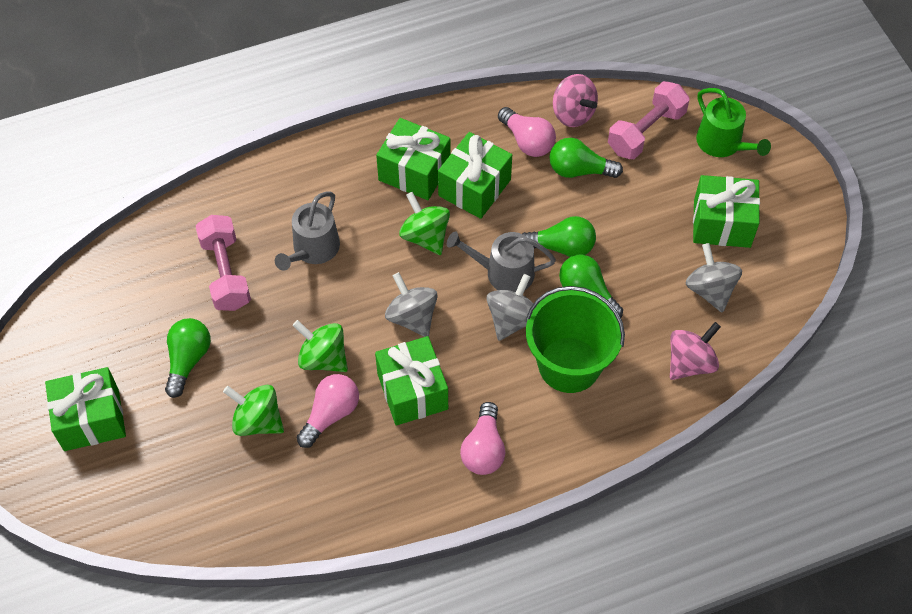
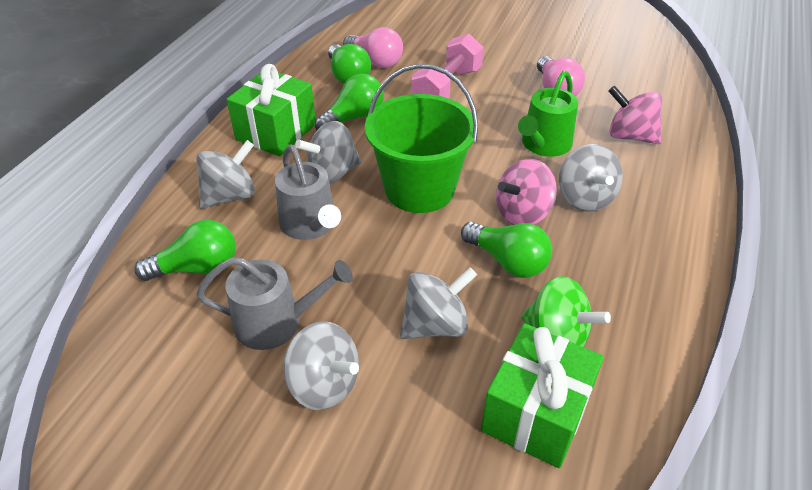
green gift: 5 -> 2
green spinning top: 3 -> 1
grey spinning top: 3 -> 5
pink dumbbell: 2 -> 1
pink light bulb: 3 -> 2

